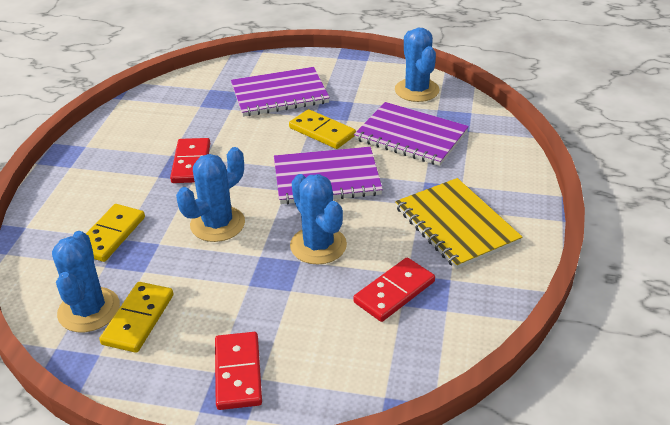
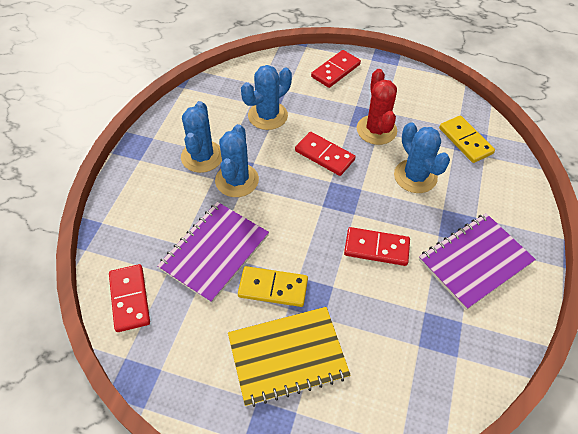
purple notebook: 3 -> 2
red cactus: 0 -> 1
red domino: 3 -> 4
yellow domino: 3 -> 2

